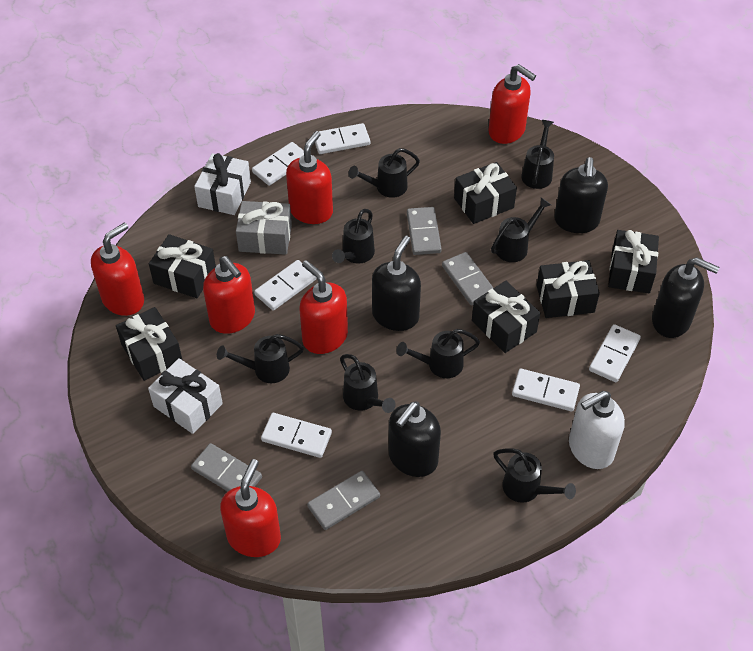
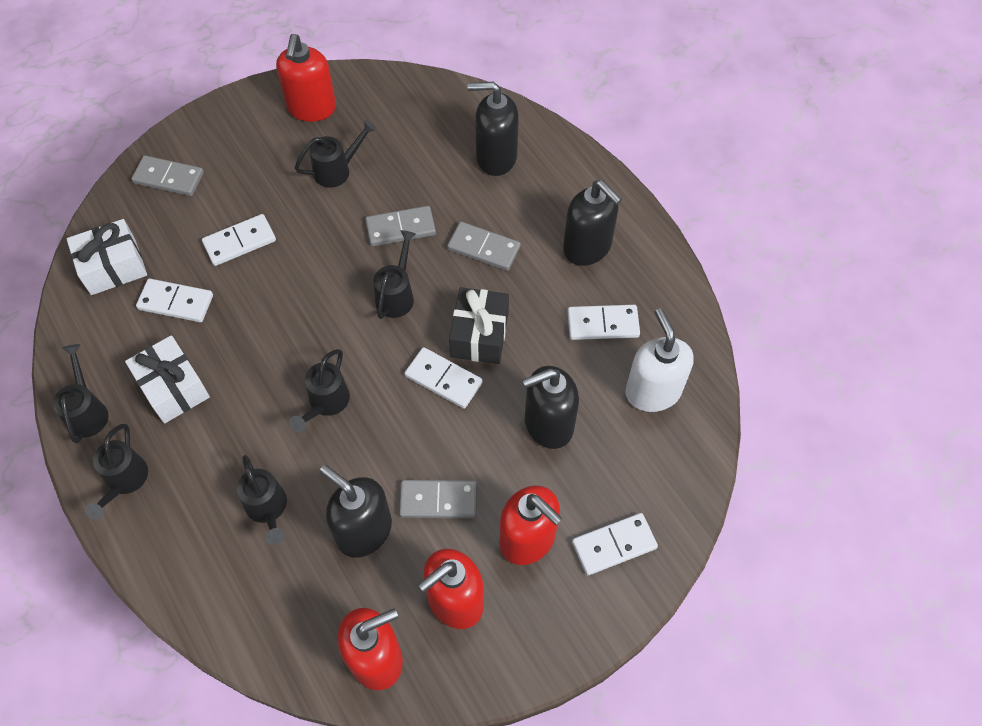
black gift: 6 -> 1
black watering can: 8 -> 6
grey gift: 1 -> 0
red soap dispenser: 6 -> 4
white domino: 6 -> 5

